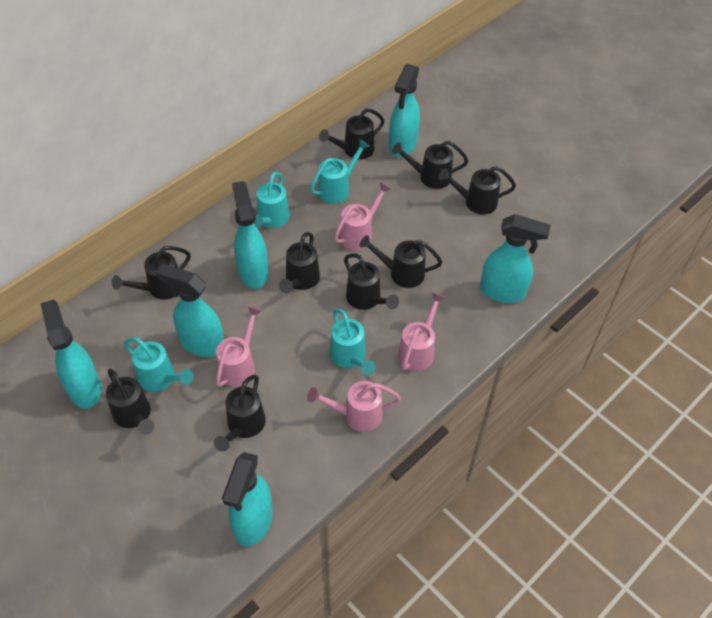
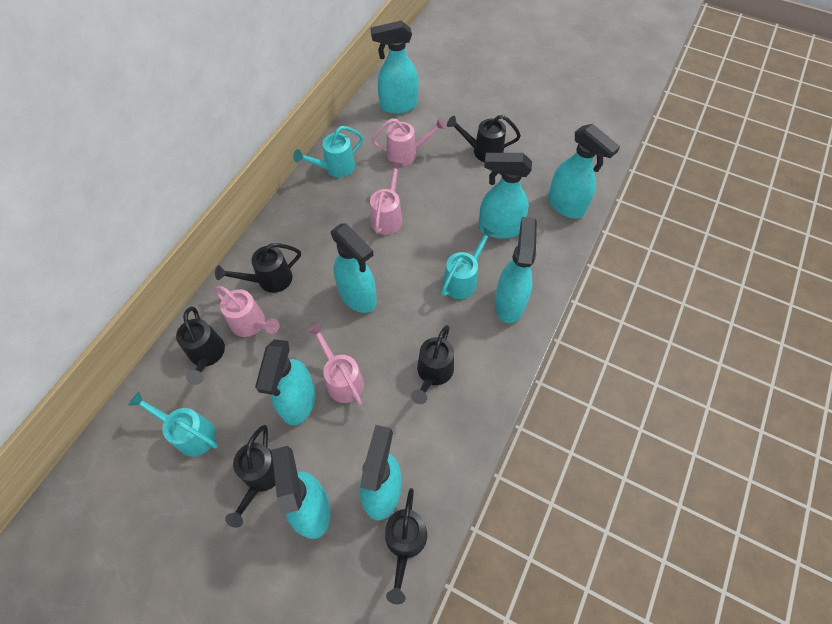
black watering can: 9 -> 6
turquoise spray bottle: 6 -> 8
turquoise watering can: 4 -> 3

